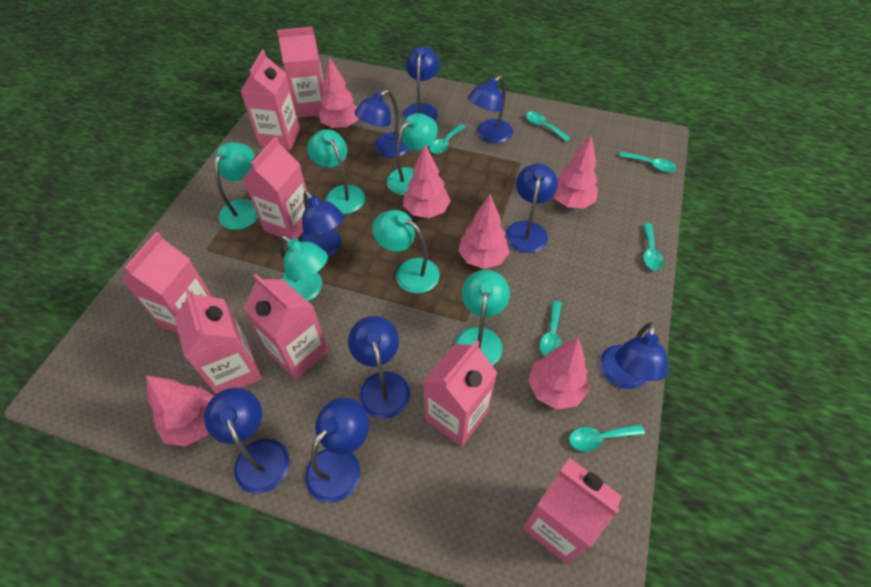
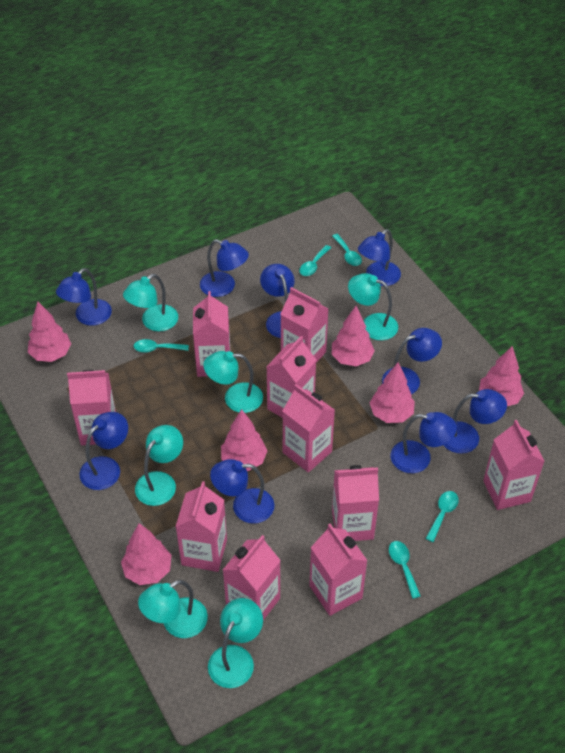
pink carton: 8 -> 10
turquoise spoon: 6 -> 5

